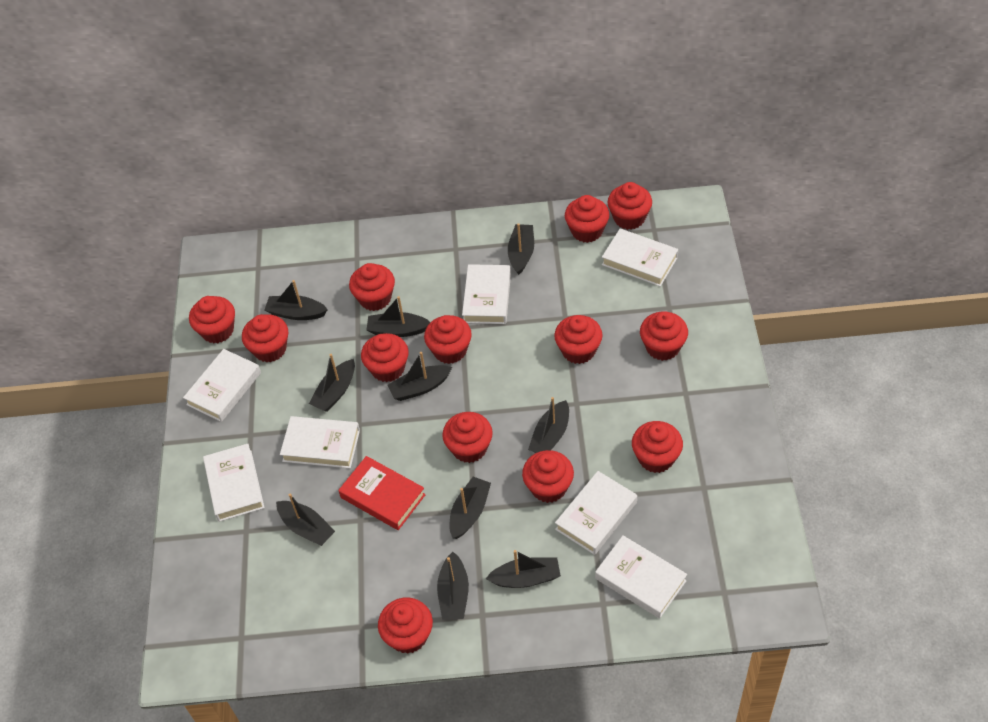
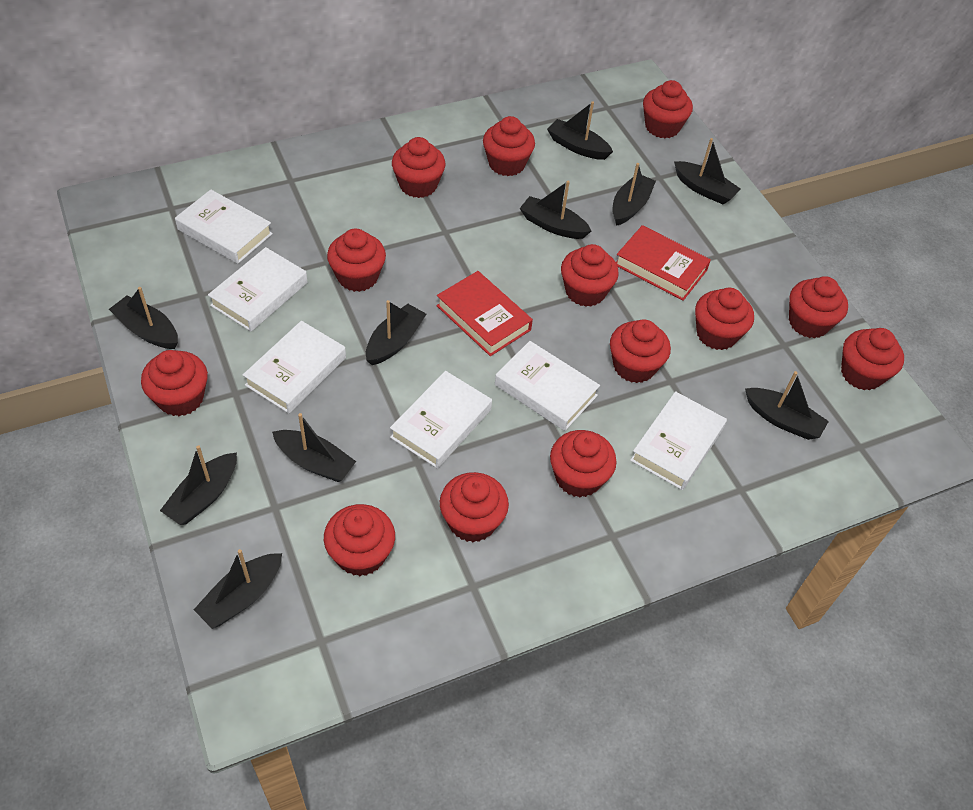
red book: 1 -> 2
white book: 7 -> 6

